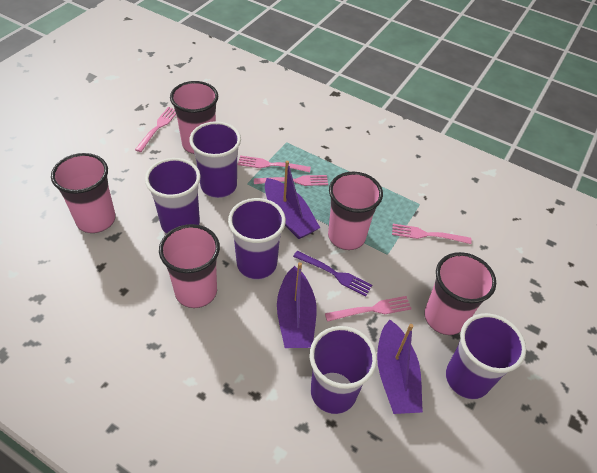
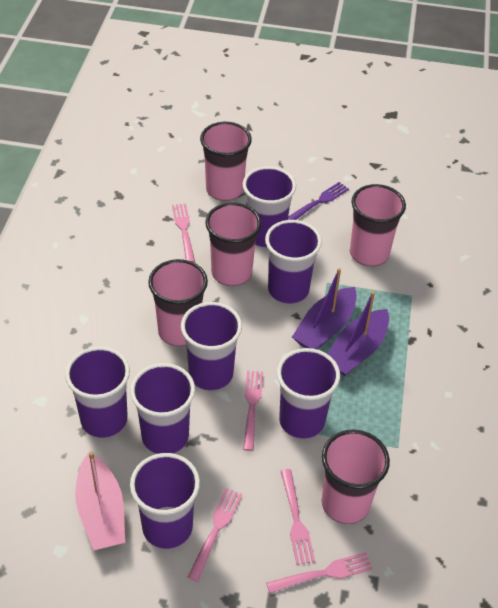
pink boat: 0 -> 1
purple boat: 3 -> 2
purple cup: 5 -> 7

